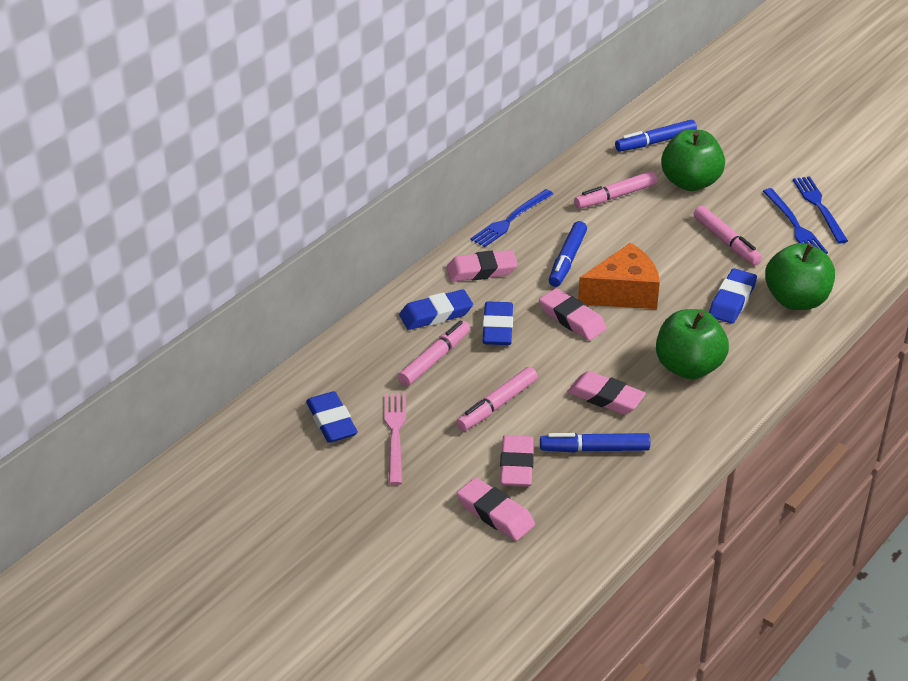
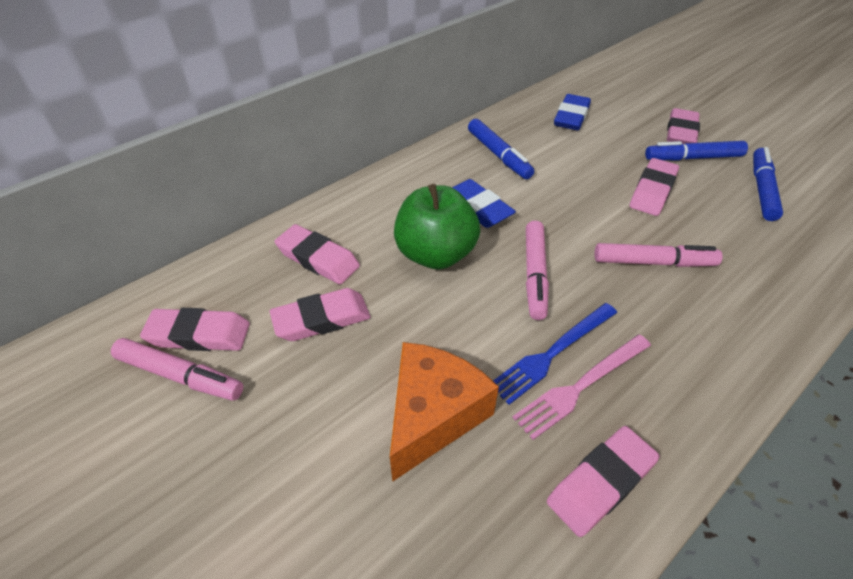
blue eraser: 4 -> 2
blue fork: 3 -> 1
green apple: 3 -> 1
pink eraser: 5 -> 6
pink marker: 4 -> 3

